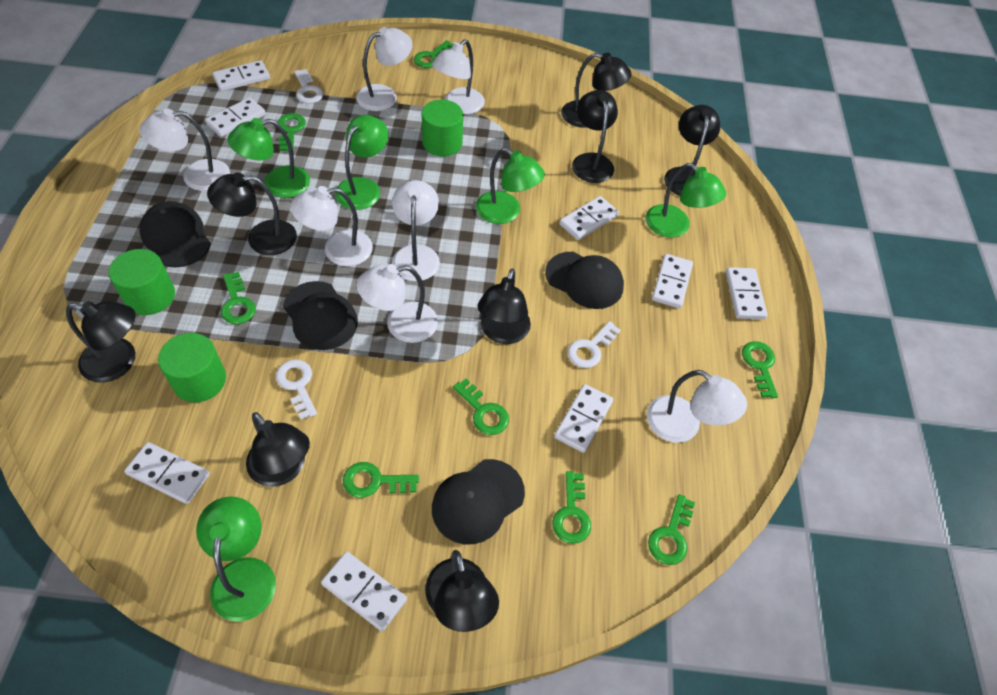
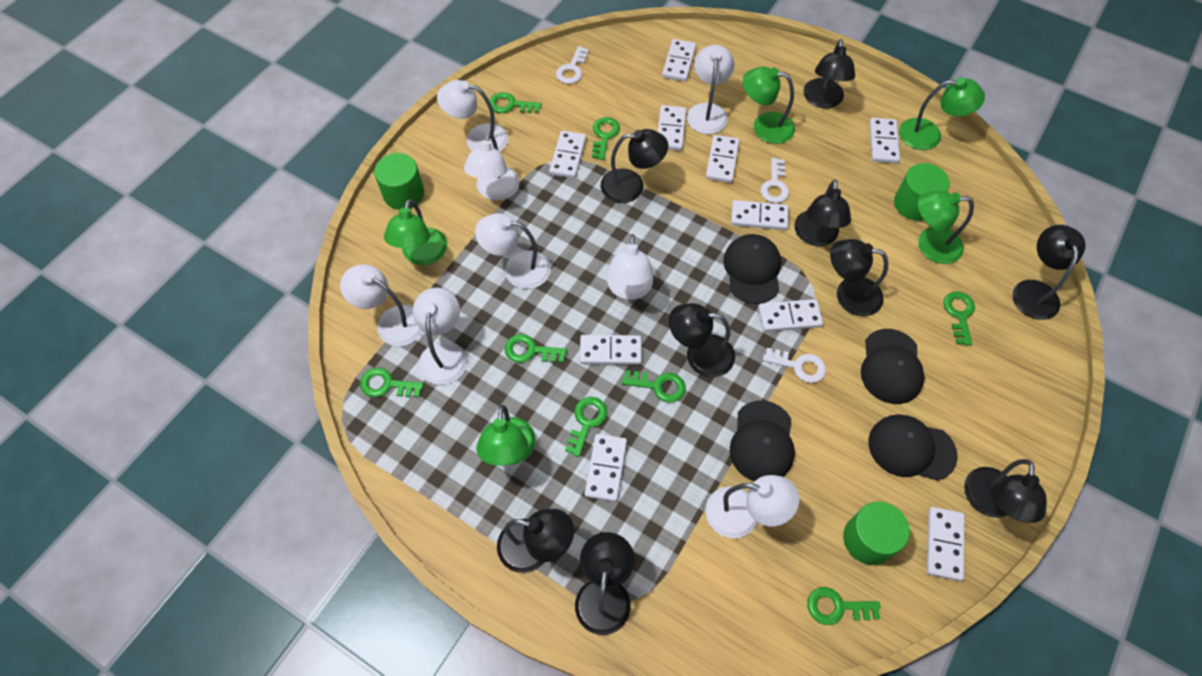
black lamp: 8 -> 9
white domino: 8 -> 10
white lamp: 7 -> 8

